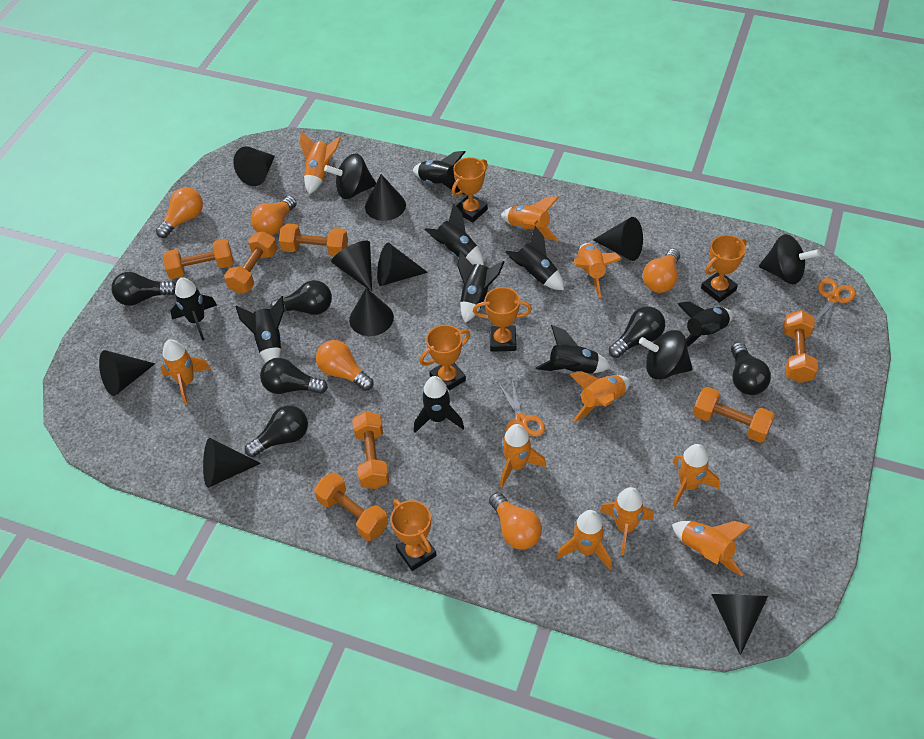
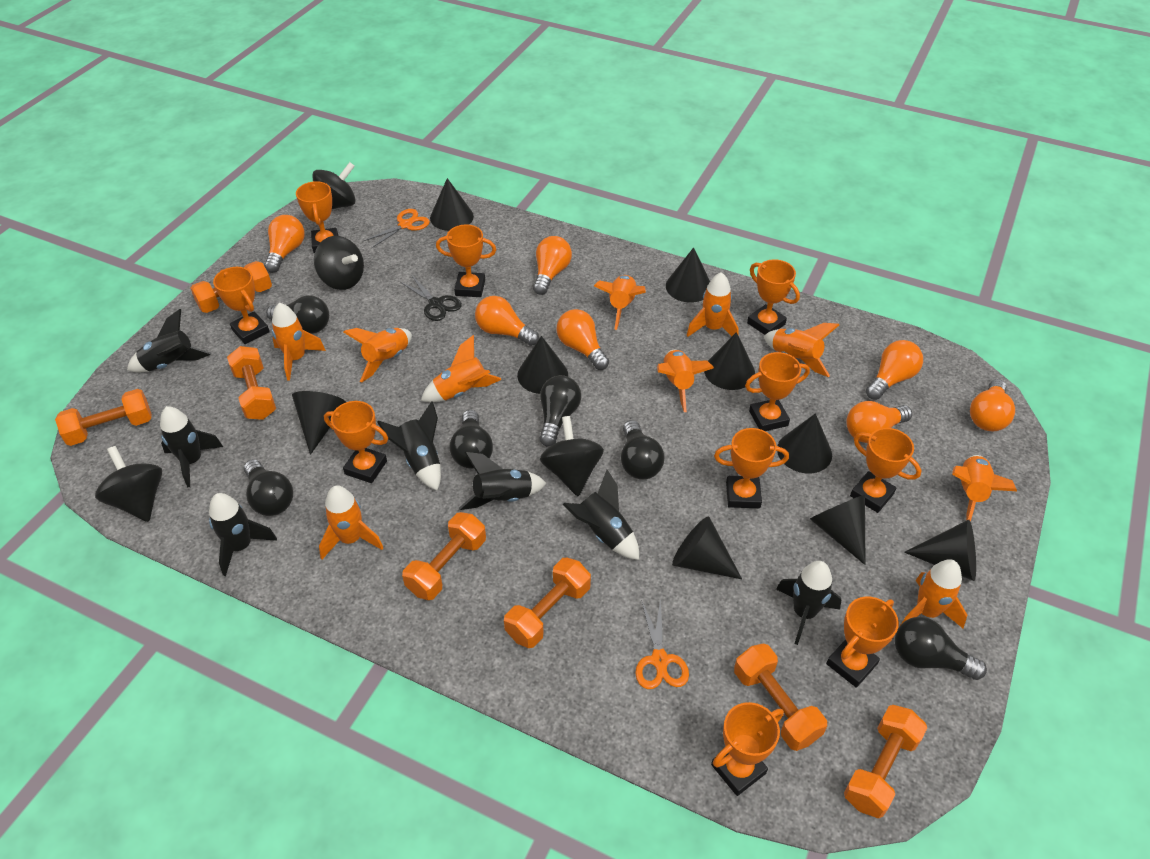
black rocket: 9 -> 7
black scissors: 0 -> 1
black spinning top: 3 -> 4
orange light bulb: 5 -> 7
orange trophy: 5 -> 10

